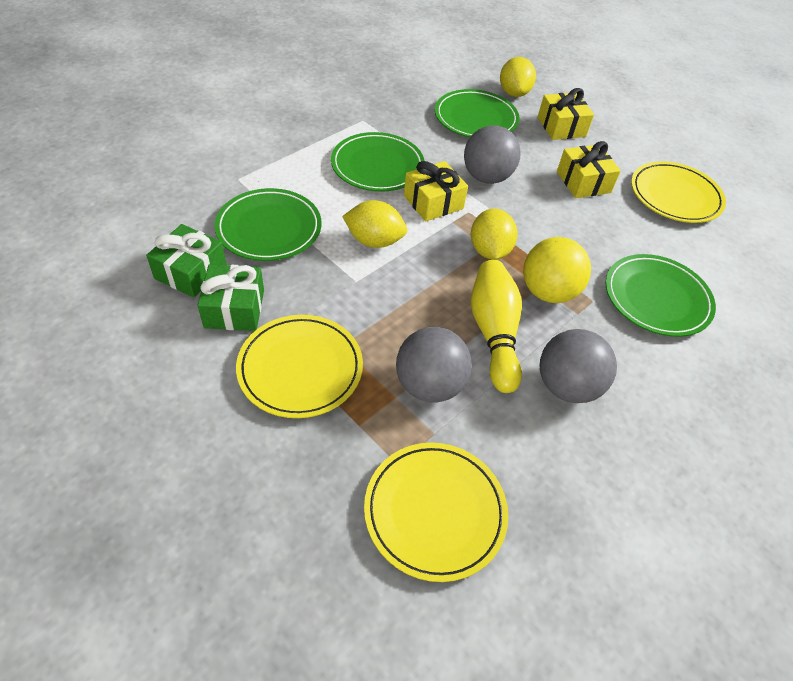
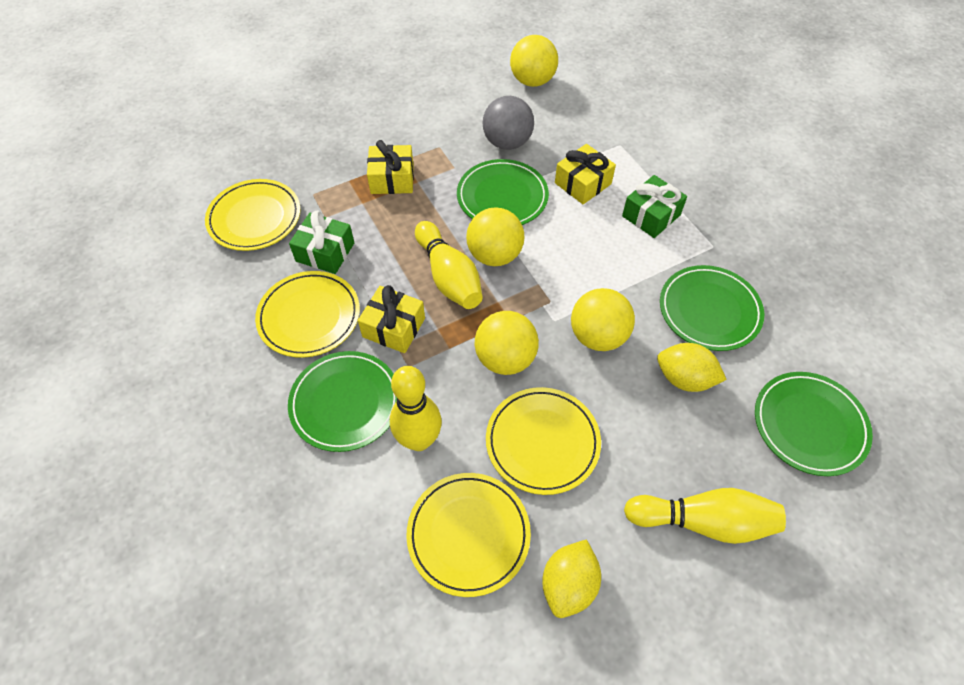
grey ball: 3 -> 1
yellow ball: 1 -> 4
yellow bowling pin: 1 -> 3
yellow lemon: 3 -> 2
yellow plate: 3 -> 4

